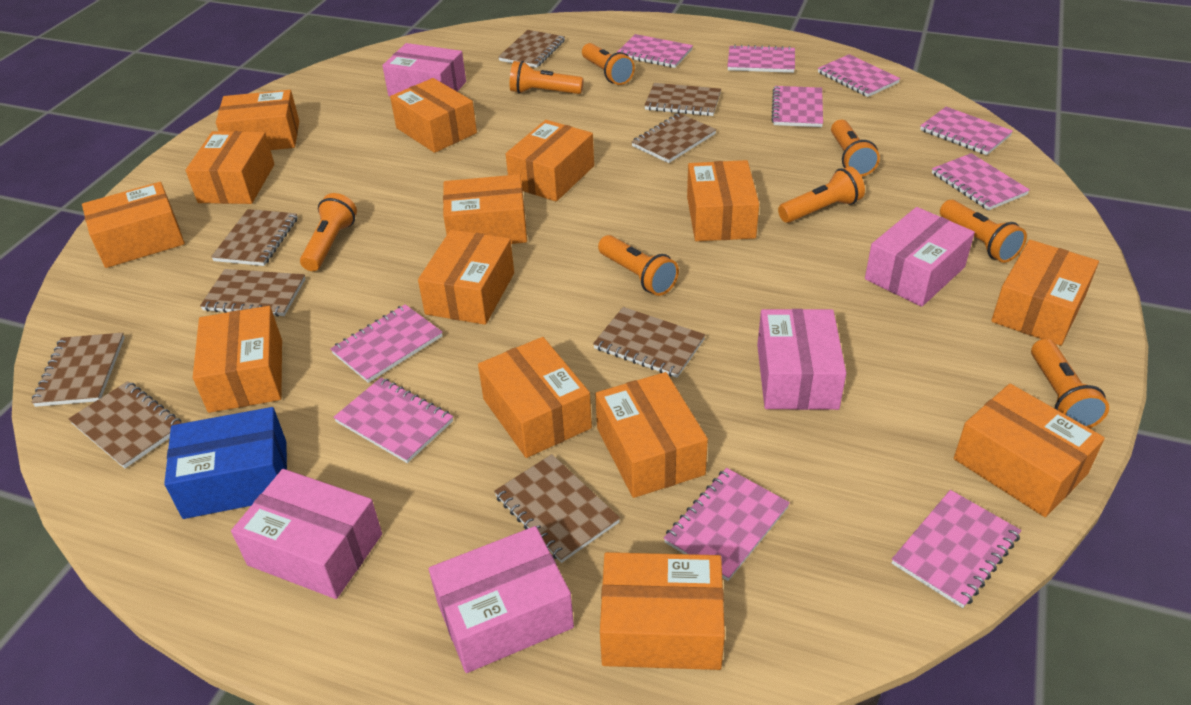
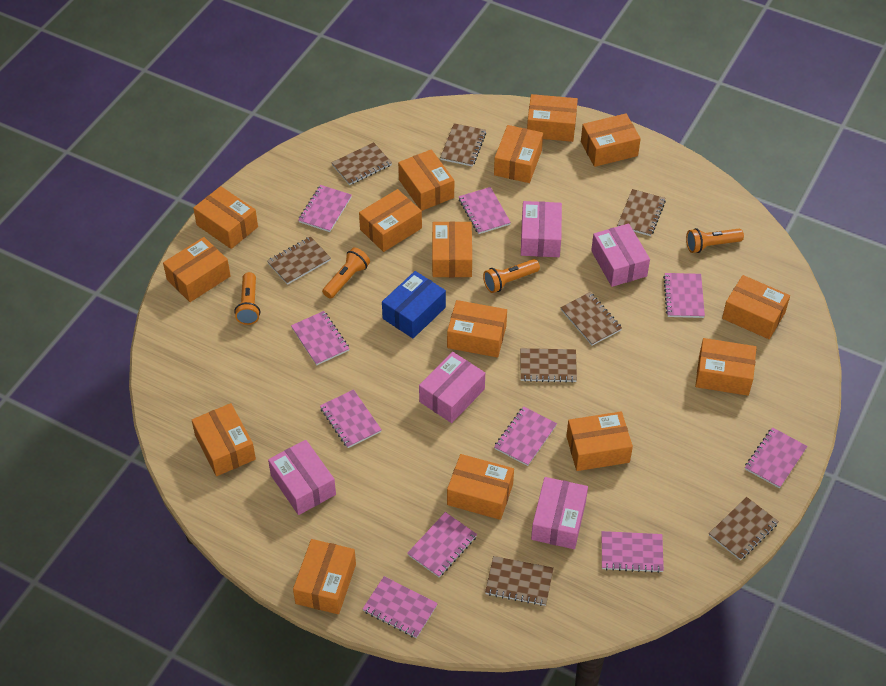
brown notebook: 9 -> 8
orange box: 14 -> 15
orange flashlight: 8 -> 4

